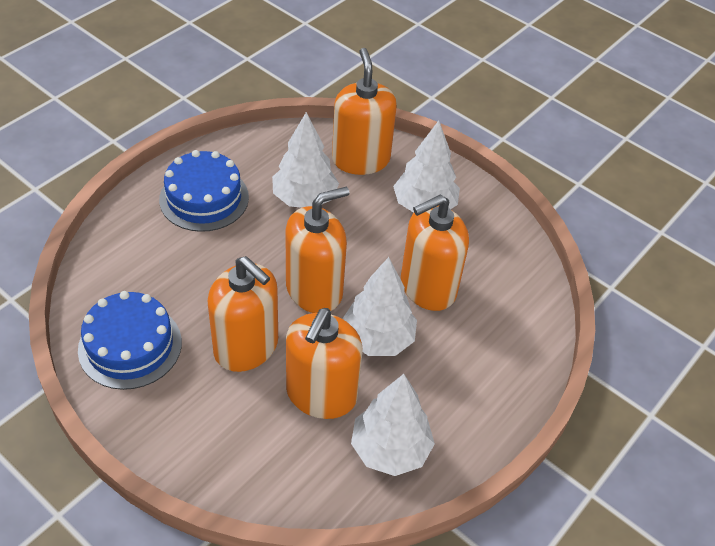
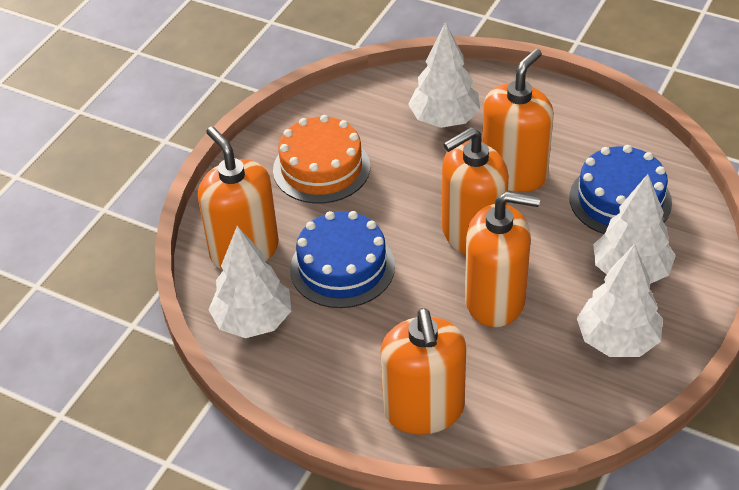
orange cake: 0 -> 1

